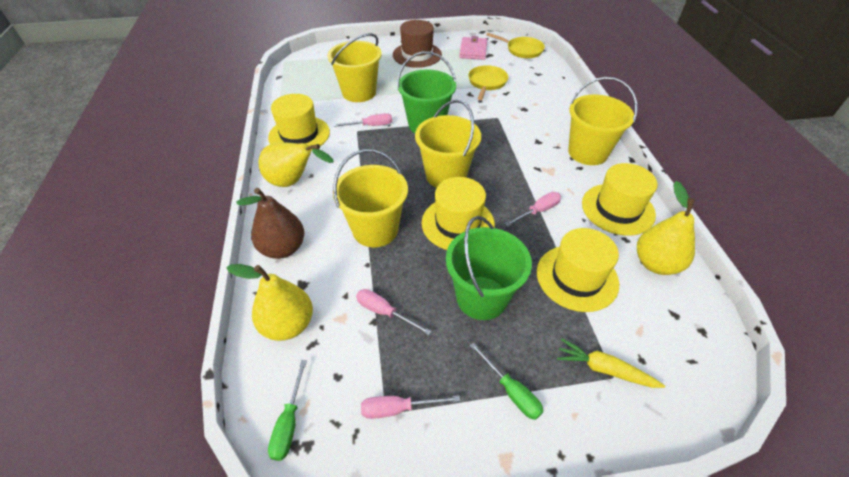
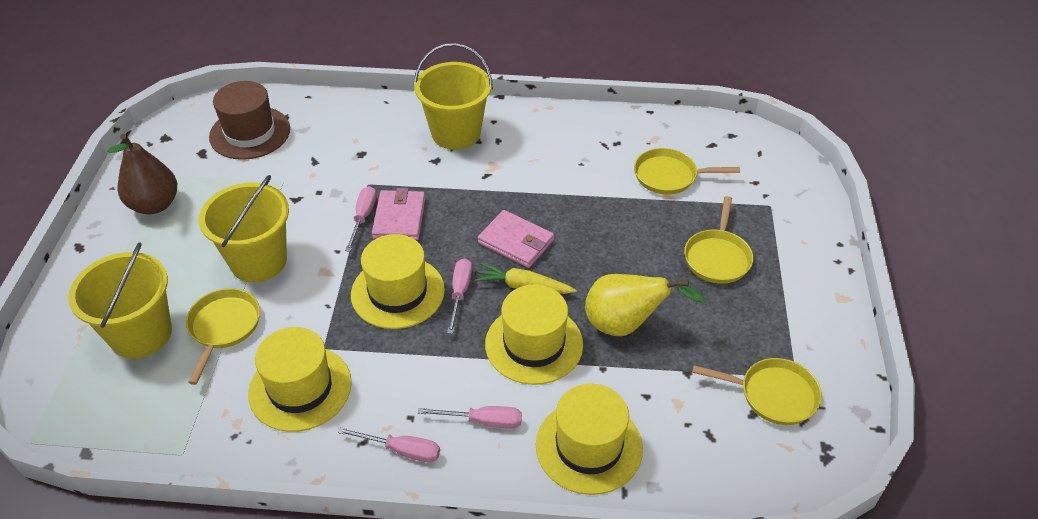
green bucket: 2 -> 0
green screwdriver: 2 -> 0
pink wallet: 1 -> 2
yellow bucket: 4 -> 3
yellow pan: 2 -> 4
yellow pear: 3 -> 1

